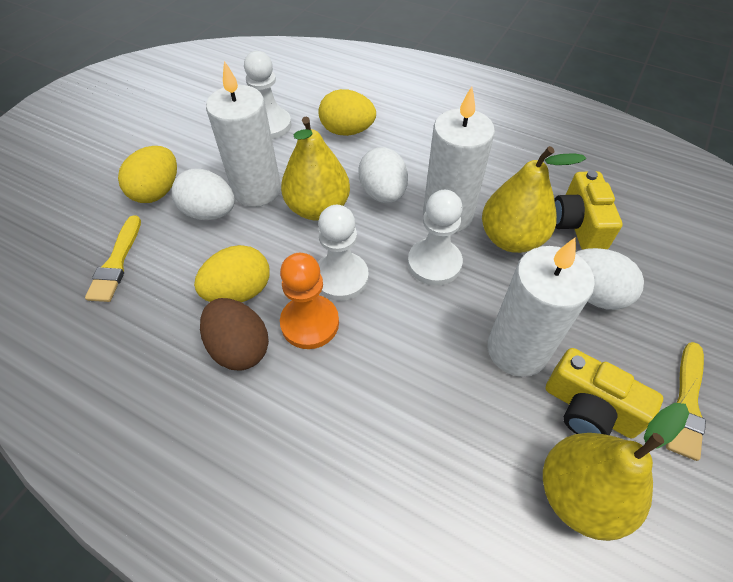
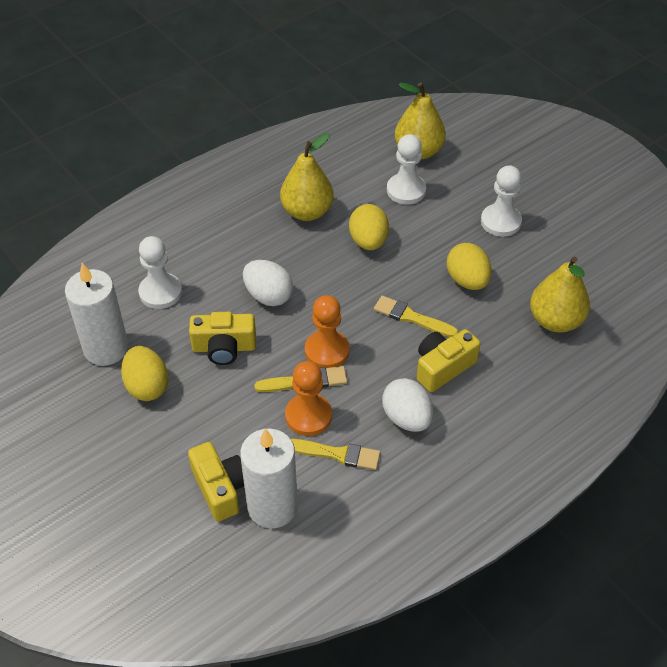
brown egg: 1 -> 0
orange pawn: 1 -> 2
white candle: 3 -> 2
white egg: 3 -> 2
yellow brush: 2 -> 3
yellow camera: 2 -> 3

